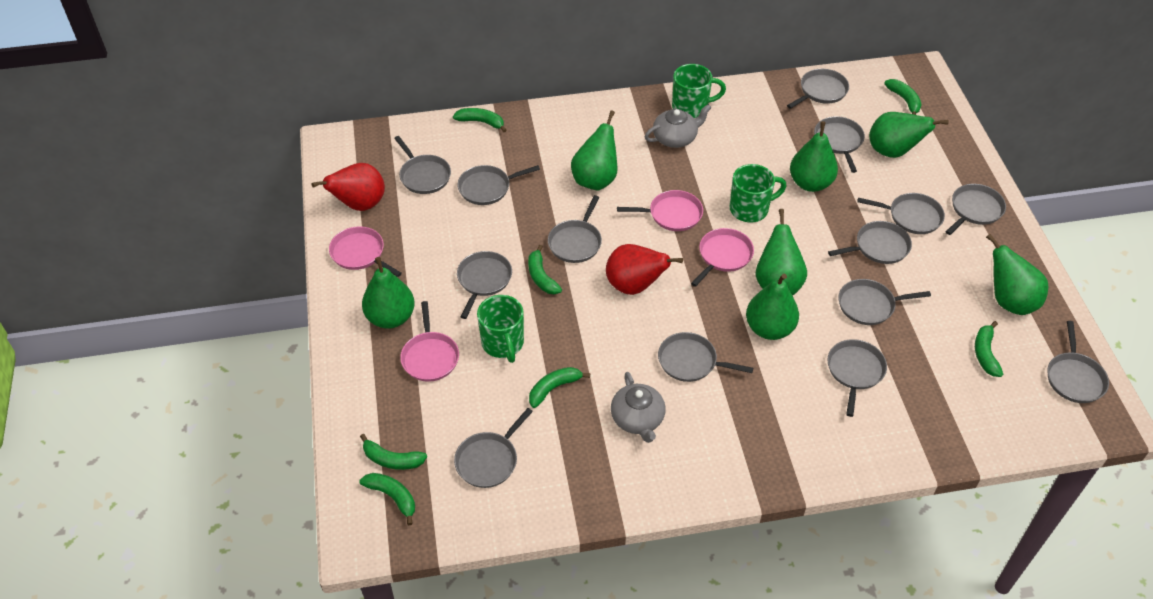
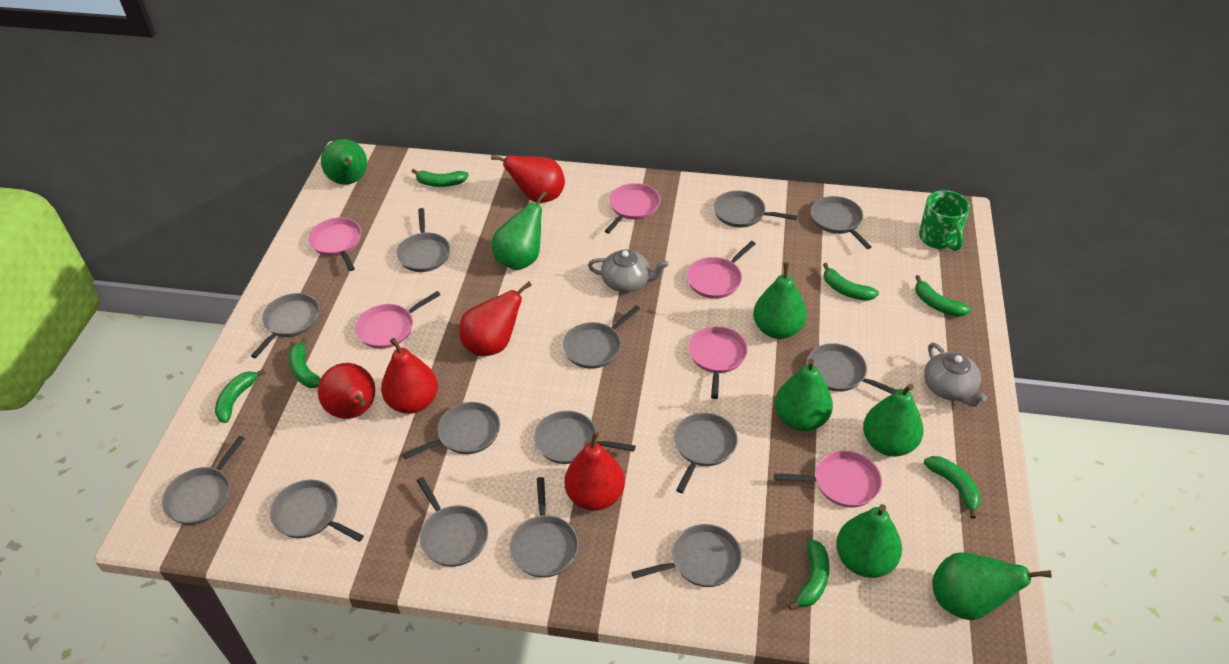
green mug: 3 -> 1
pink pan: 4 -> 6
red pear: 2 -> 5

